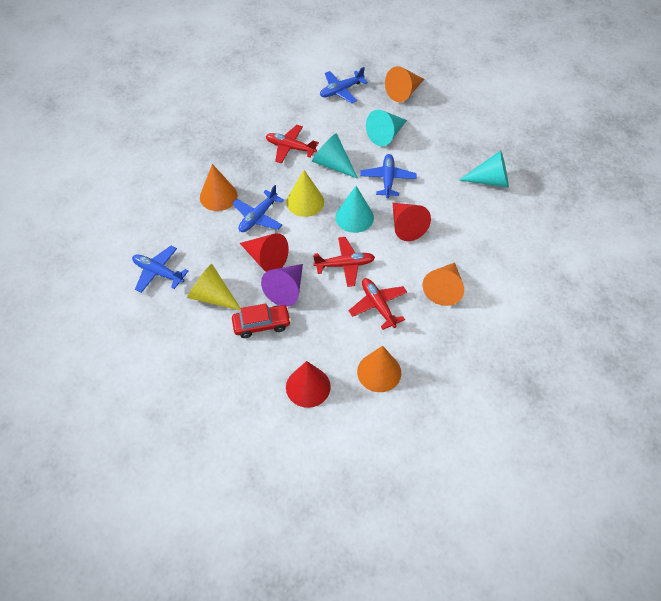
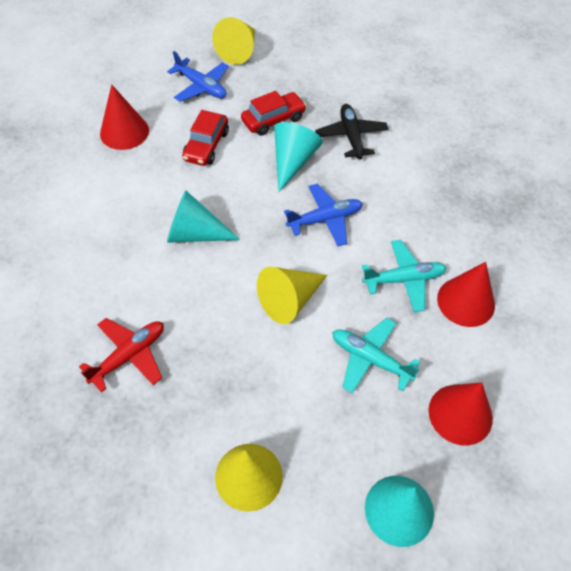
black plane: 0 -> 1
blue plane: 4 -> 2
orange cone: 4 -> 0
purple cone: 1 -> 0
red car: 1 -> 2
red plane: 3 -> 1
turquoise cone: 4 -> 3
turquoise plane: 0 -> 2
yellow cone: 2 -> 3

